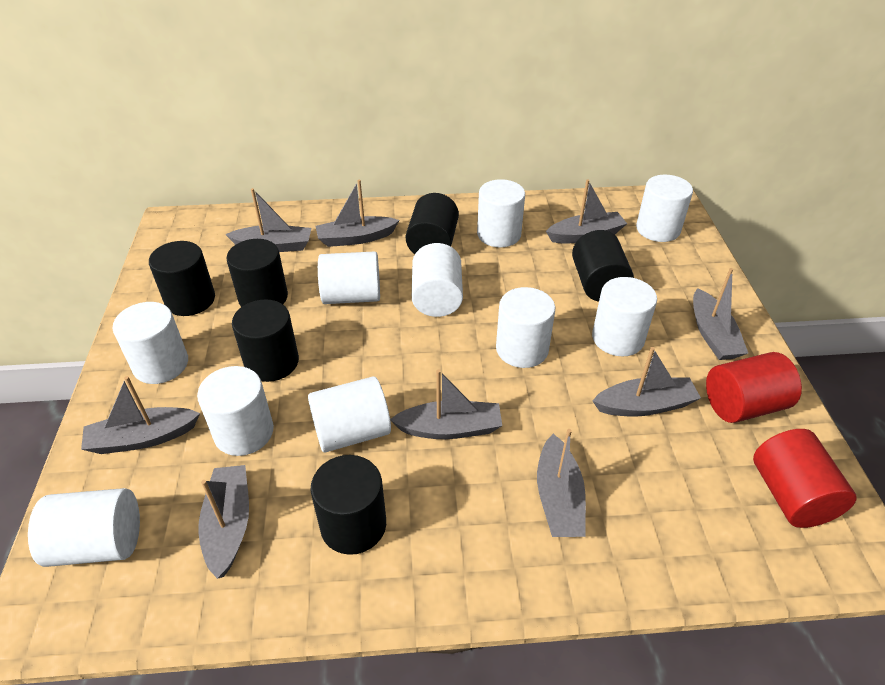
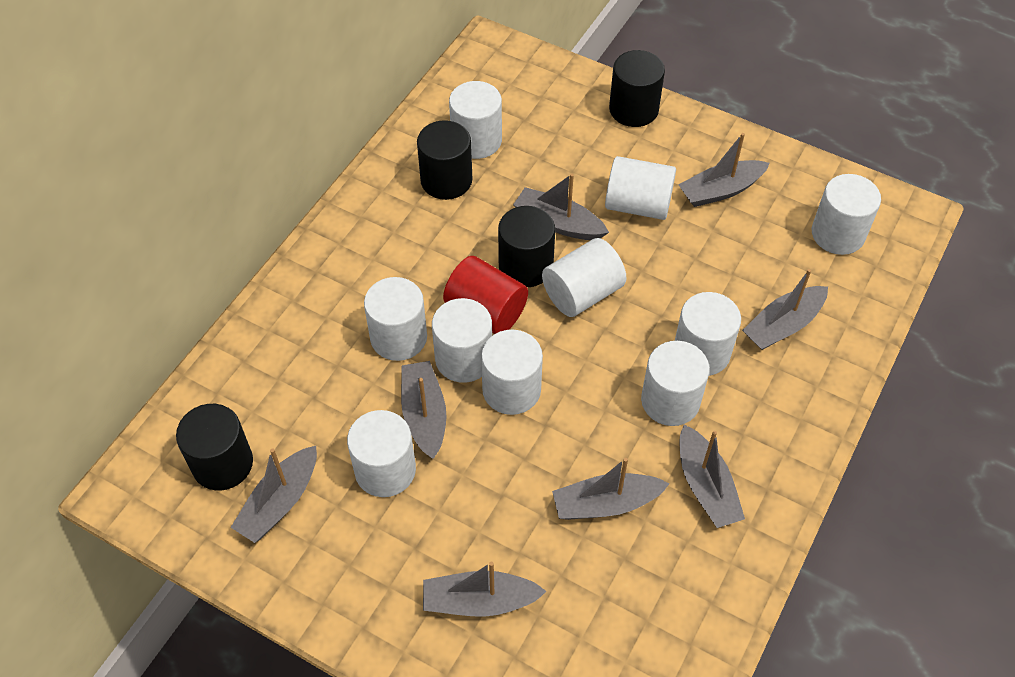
black cylinder: 6 -> 4
grey boat: 9 -> 8
red cylinder: 2 -> 1

